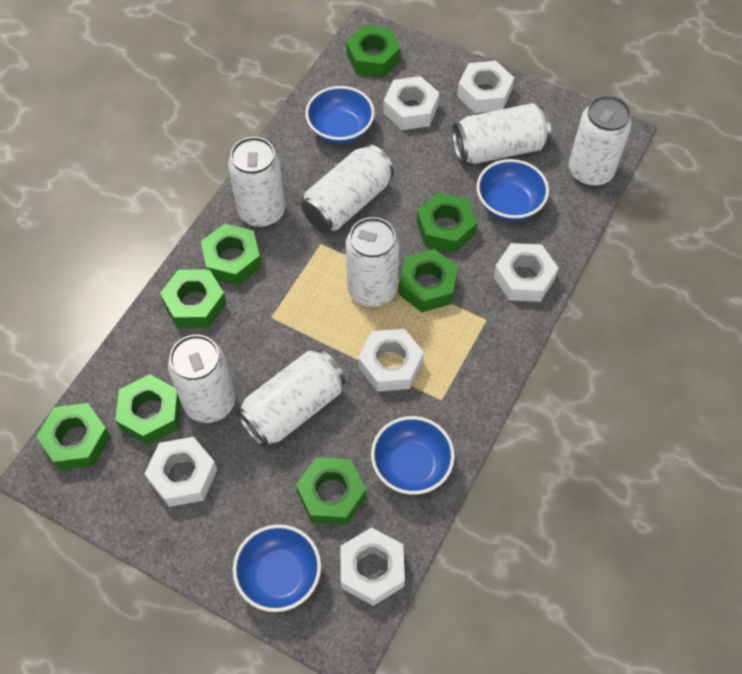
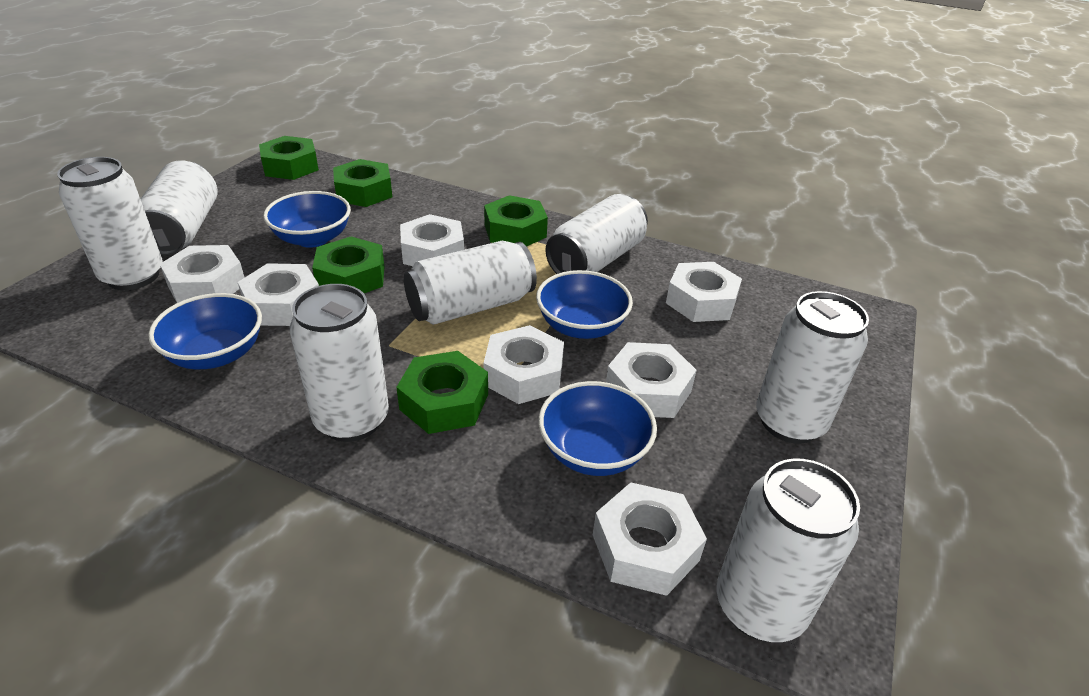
green nut: 8 -> 5
white nut: 6 -> 7

